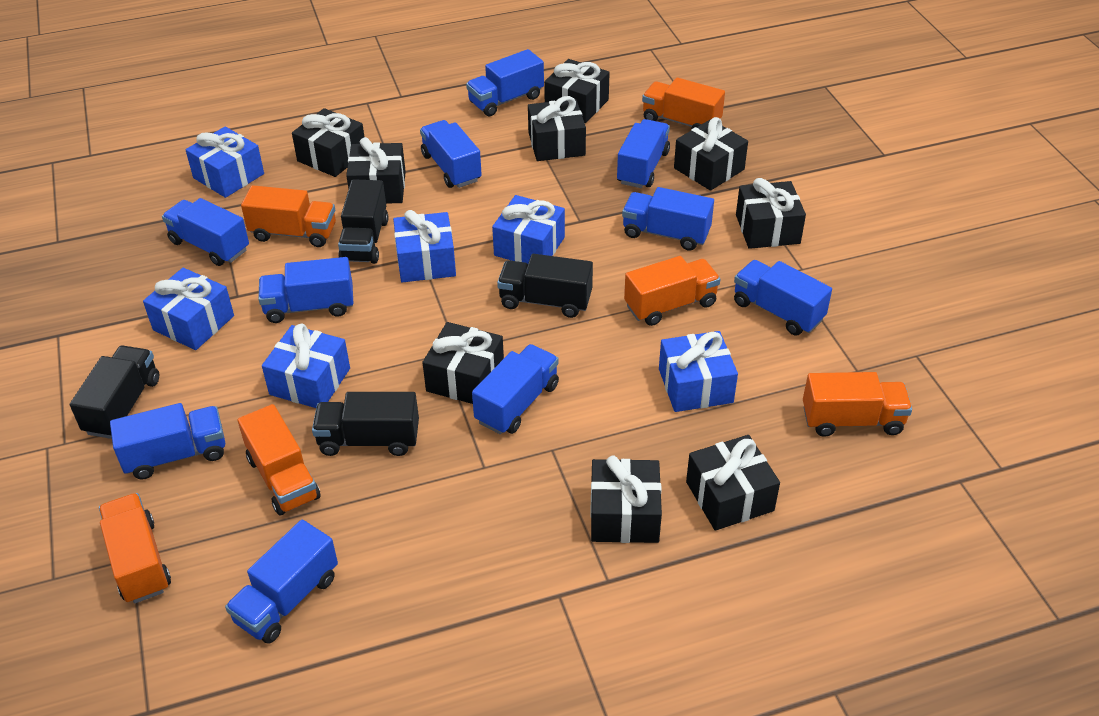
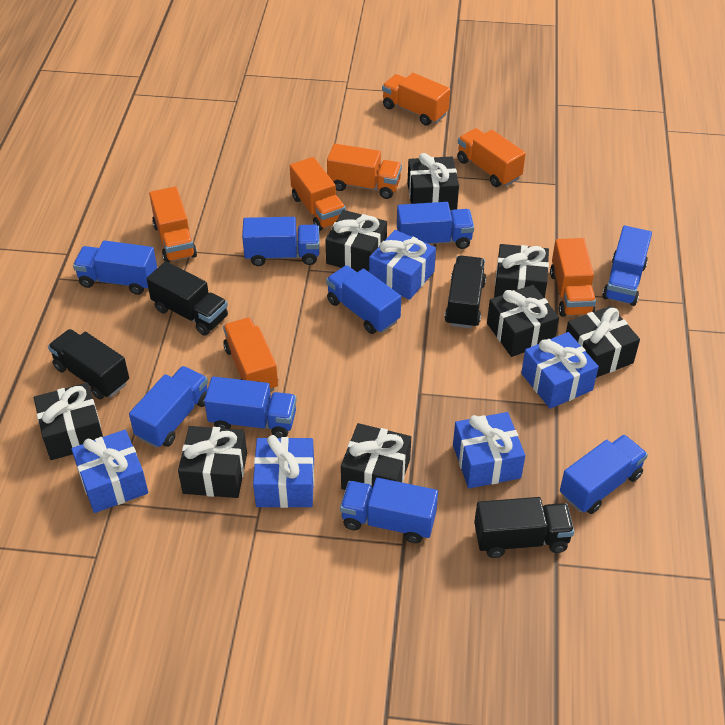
black gift: 9 -> 8
blue gift: 6 -> 5
blue truck: 10 -> 9
orange truck: 6 -> 7

